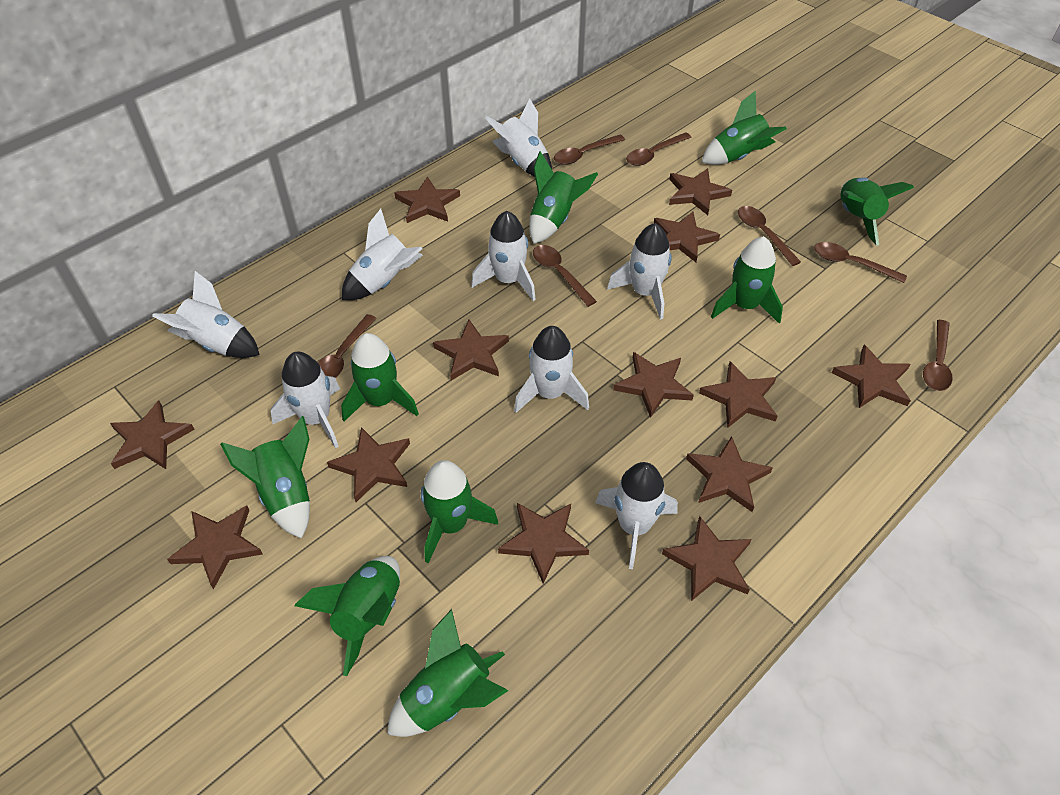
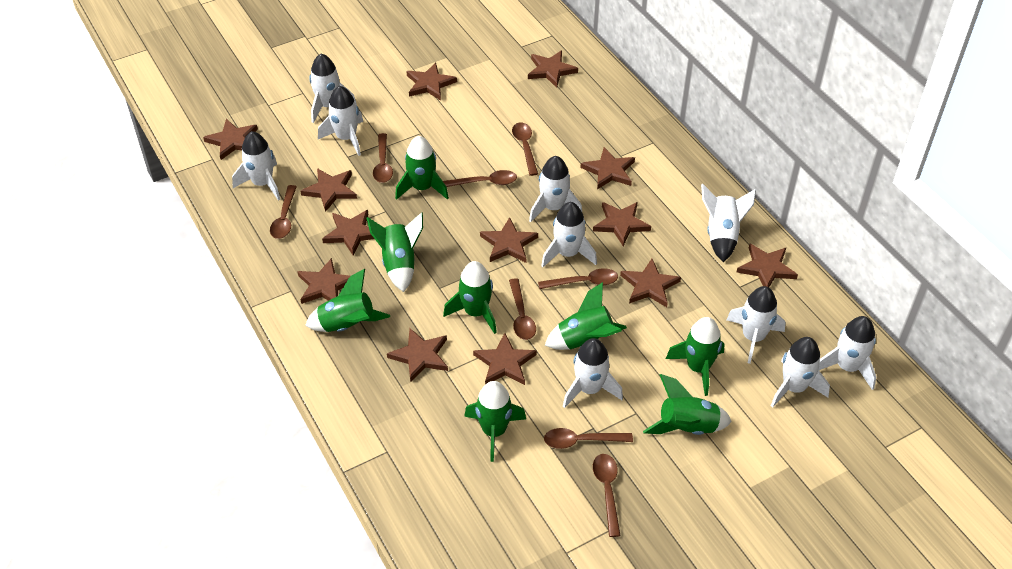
brown spoon: 7 -> 8
green rocket: 9 -> 8
white rocket: 8 -> 10

